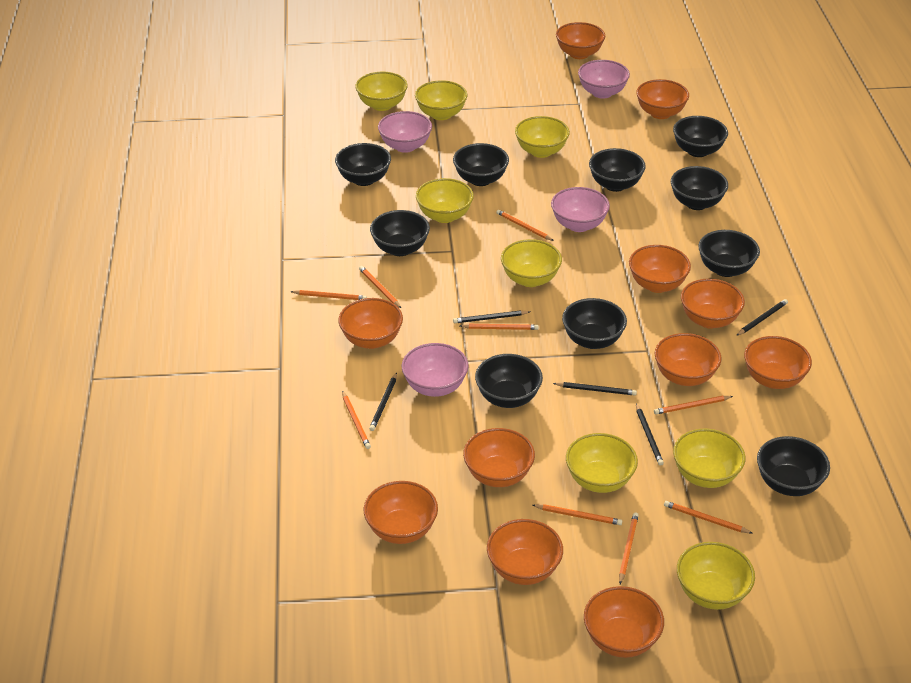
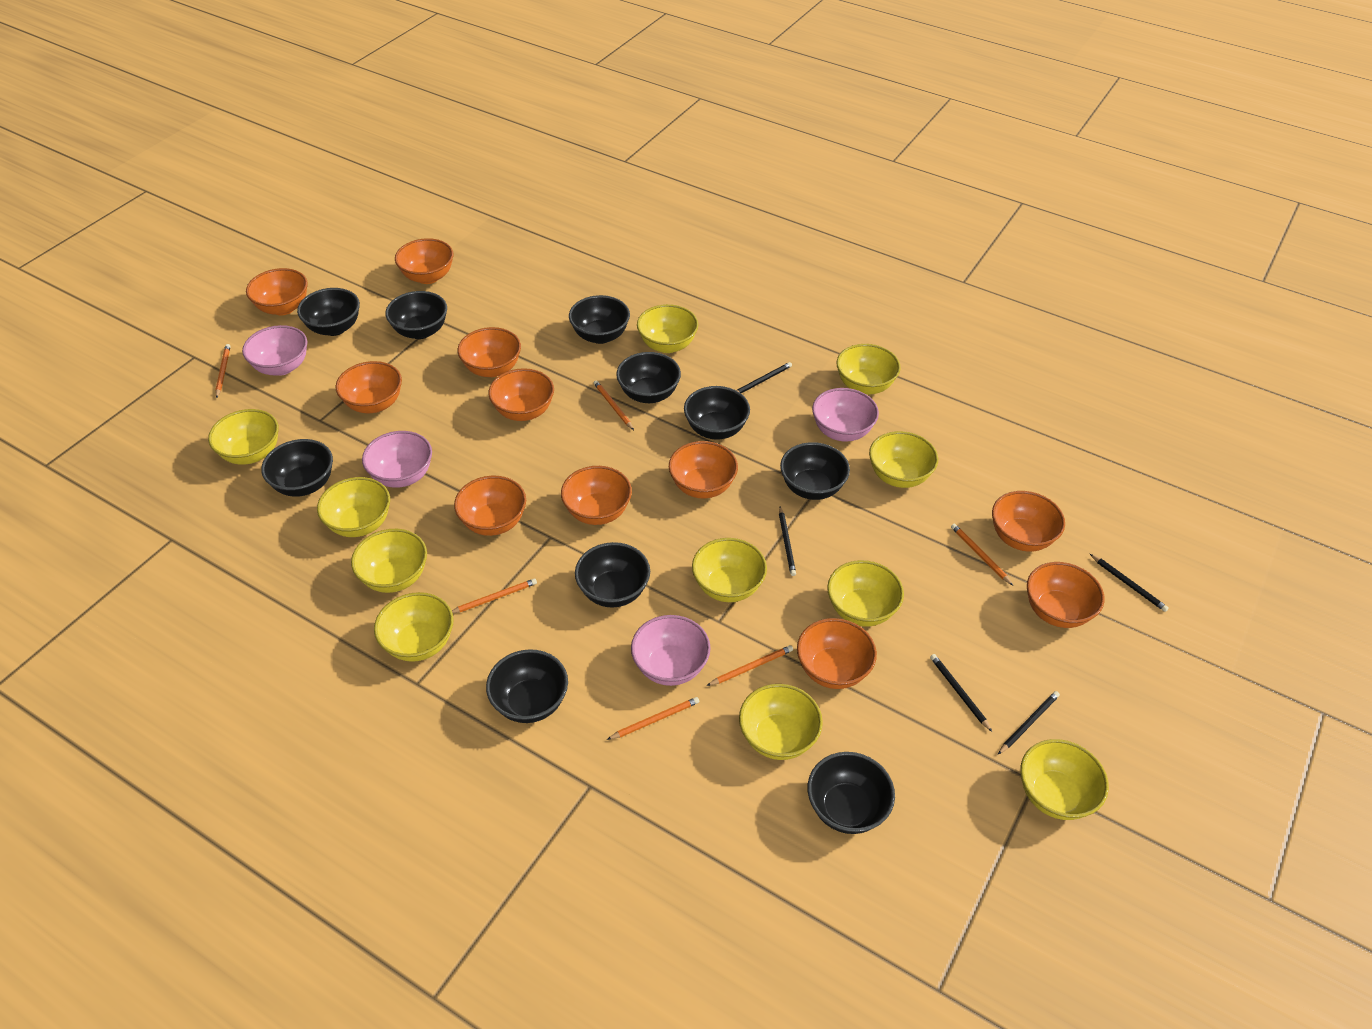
orange pencil: 9 -> 6
yellow bowl: 8 -> 11

